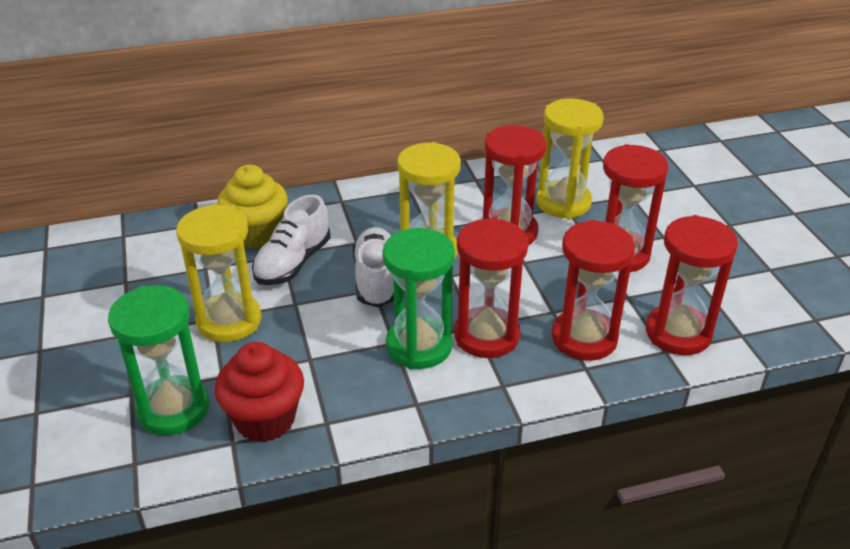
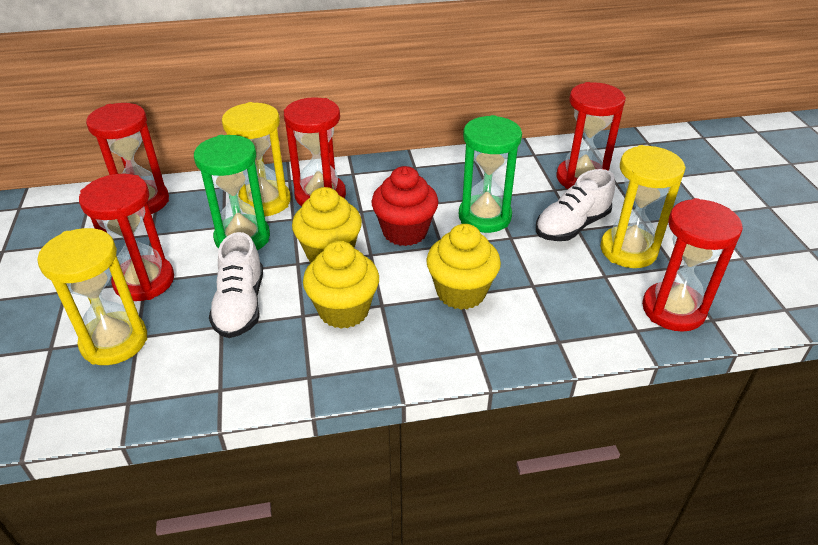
yellow cupcake: 1 -> 3

